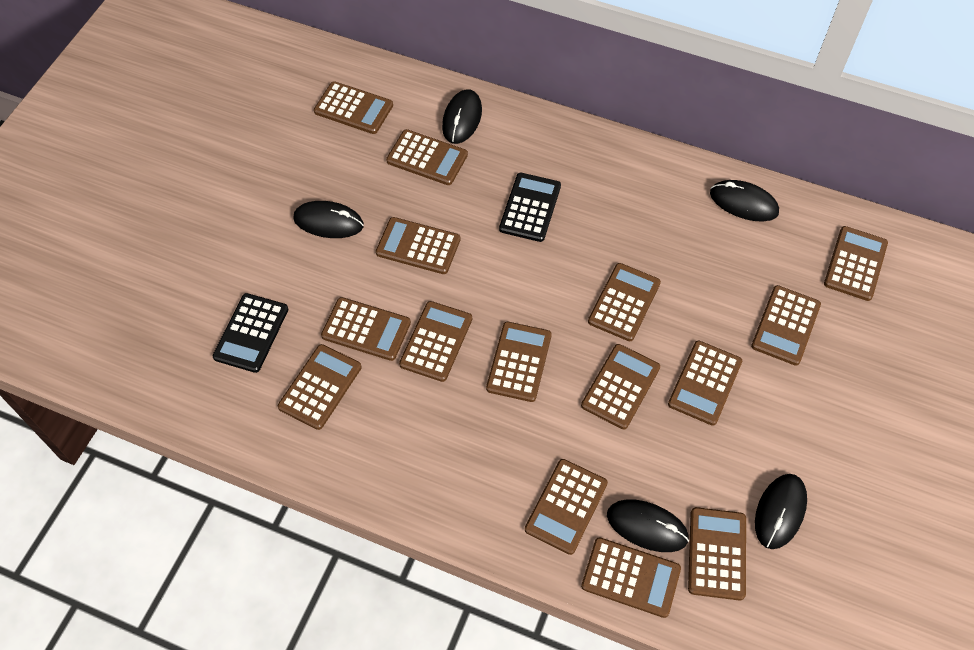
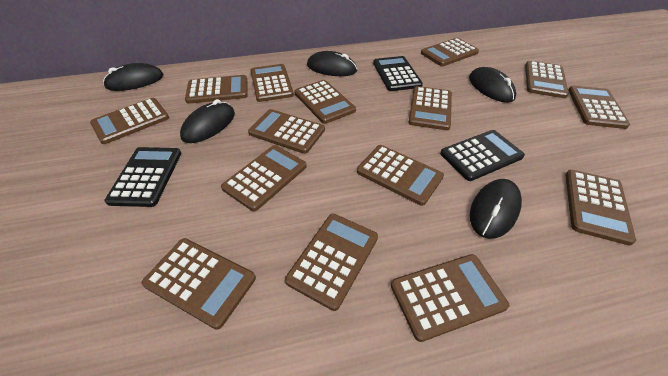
black calculator: 2 -> 3

